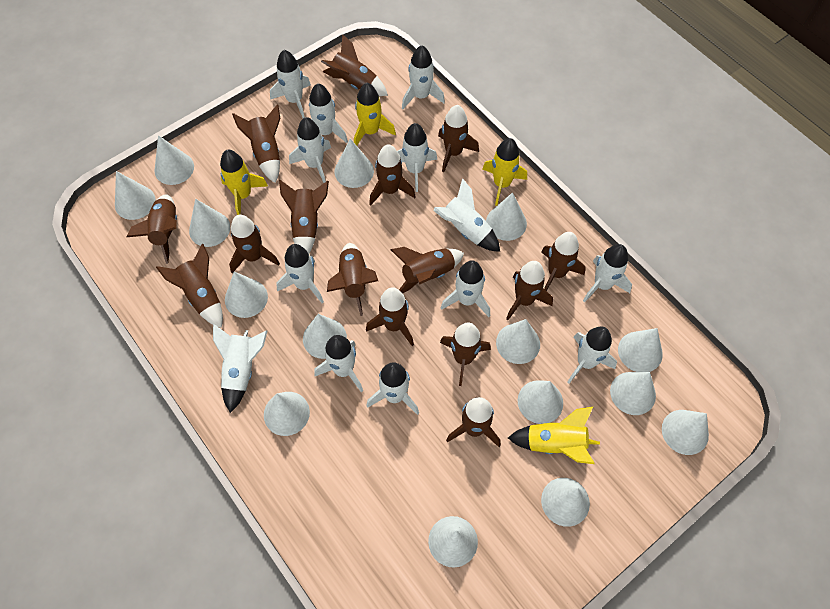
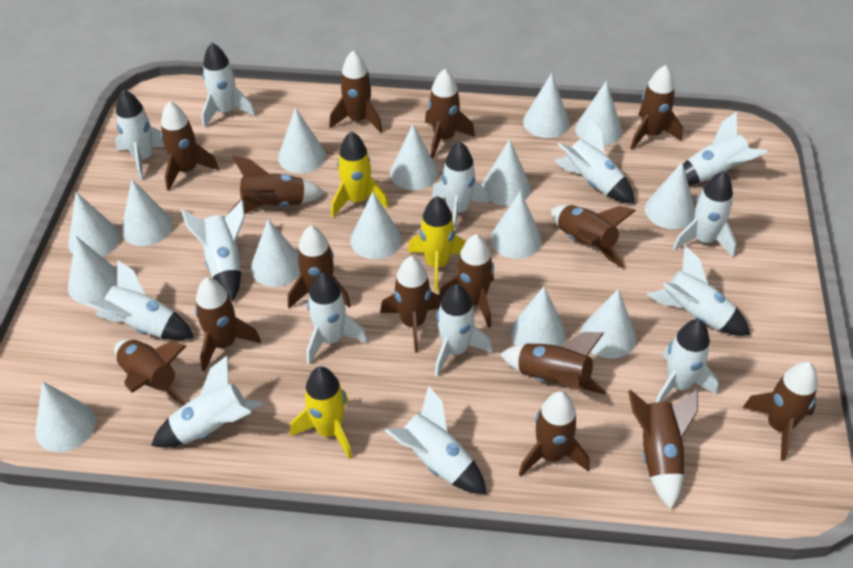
white rocket: 13 -> 14
yellow rocket: 4 -> 3

